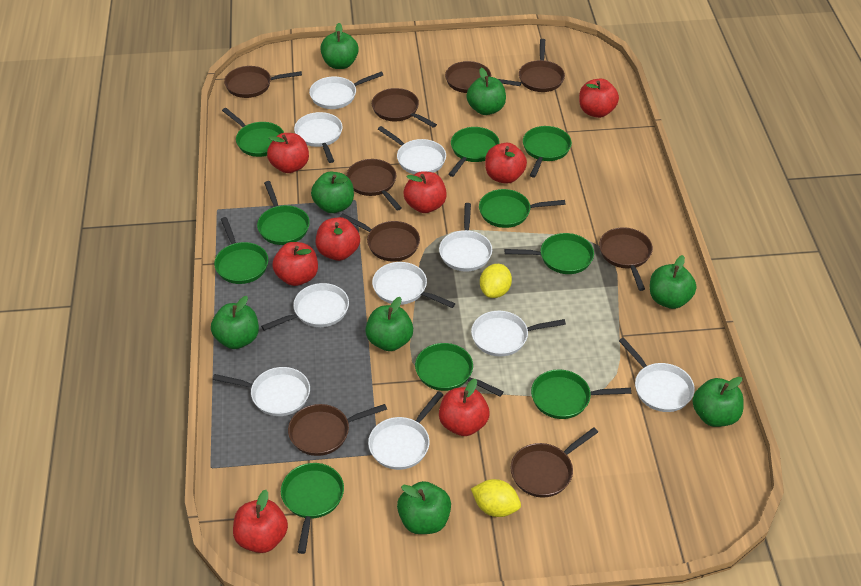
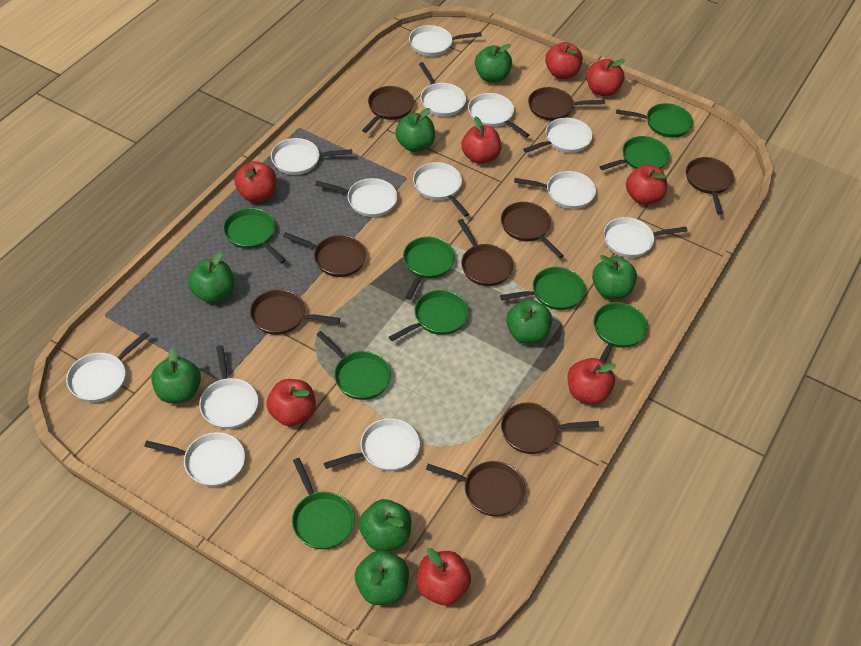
green pan: 10 -> 9
white pan: 10 -> 13
yellow lemon: 2 -> 0

